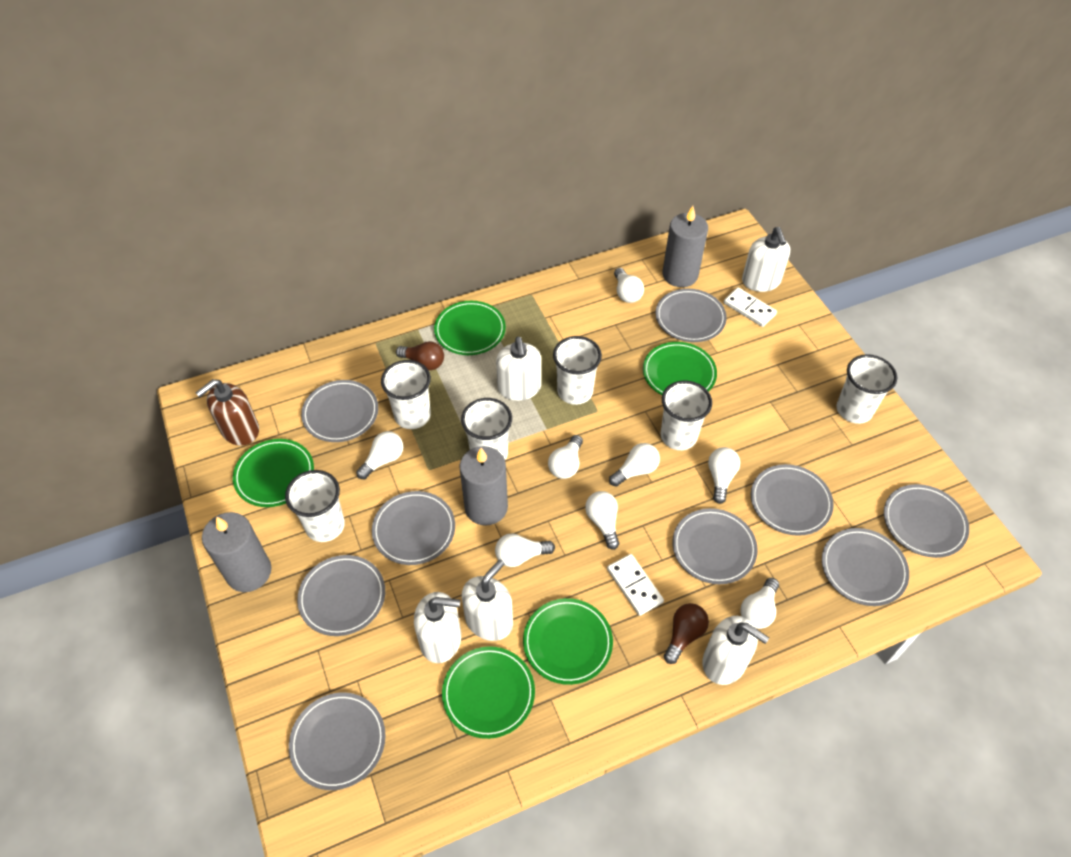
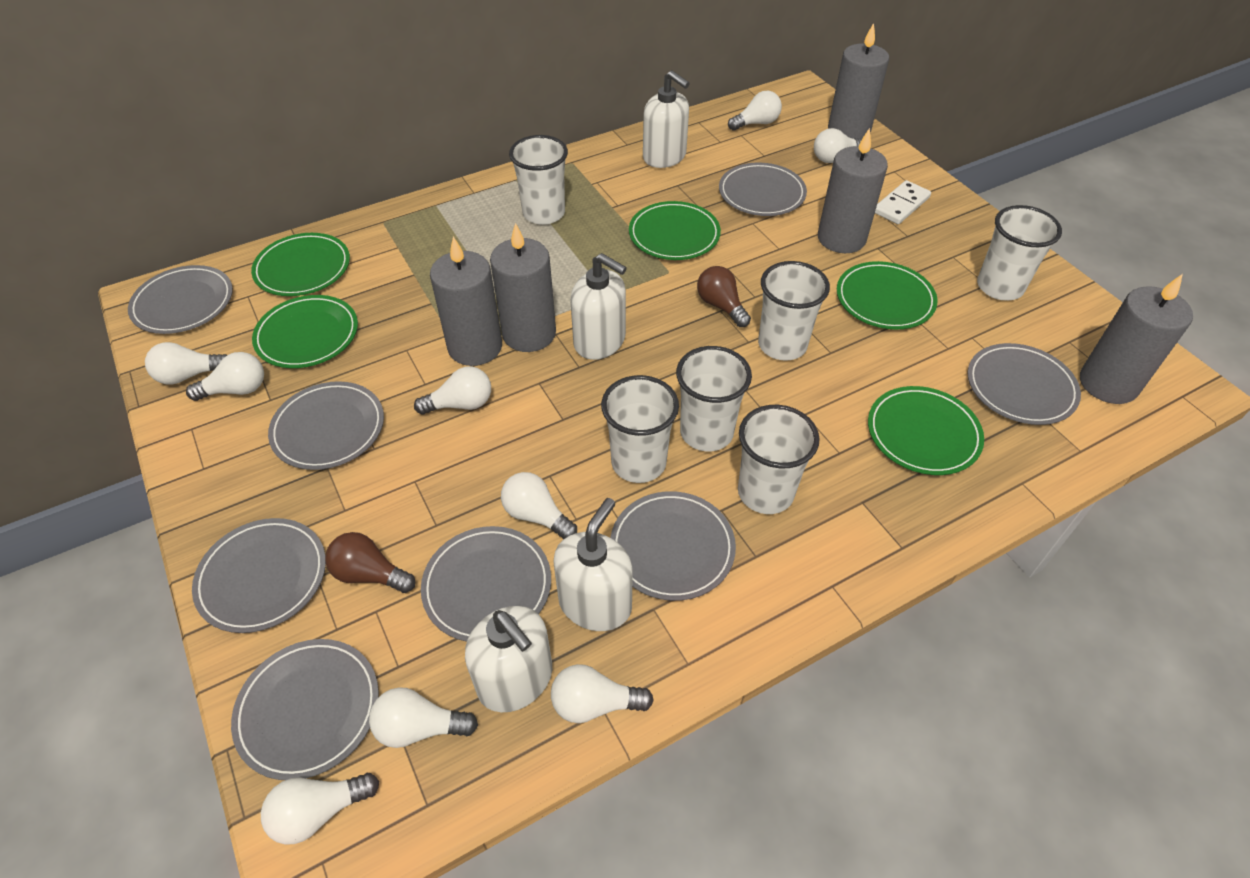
brown soap dispenser: 1 -> 0
grey candle: 3 -> 5
grey plate: 9 -> 8
white domino: 2 -> 1
white light bulb: 8 -> 9
white soap dispenser: 5 -> 4

